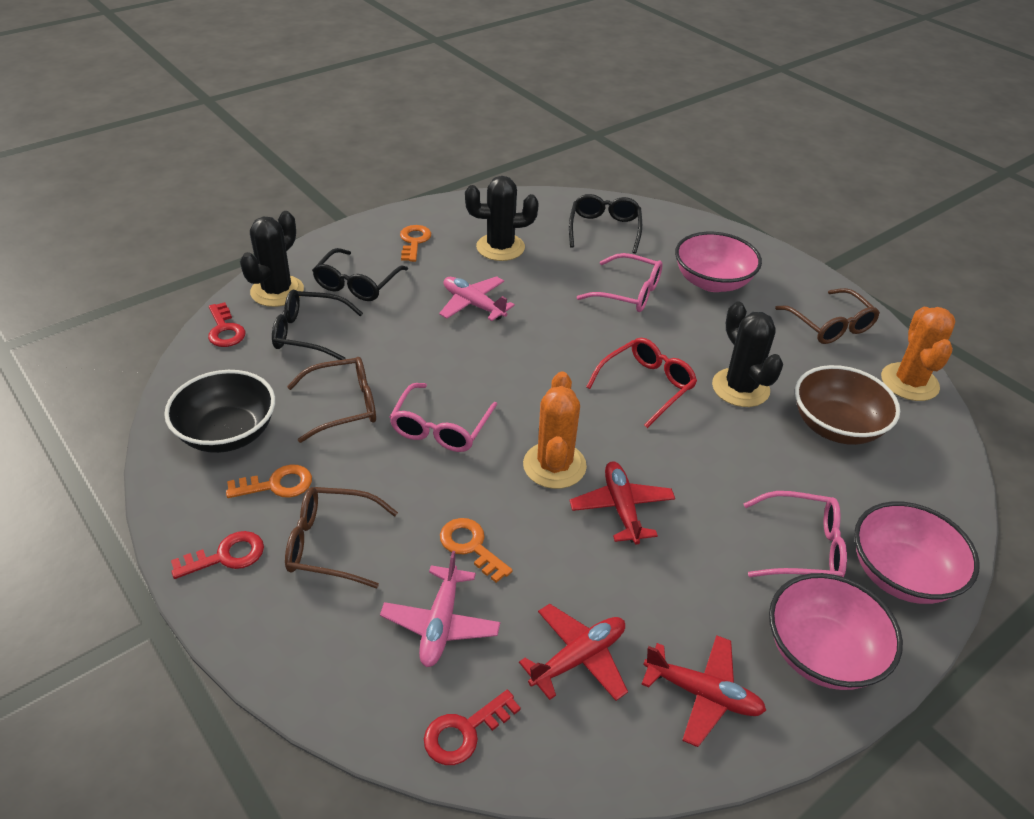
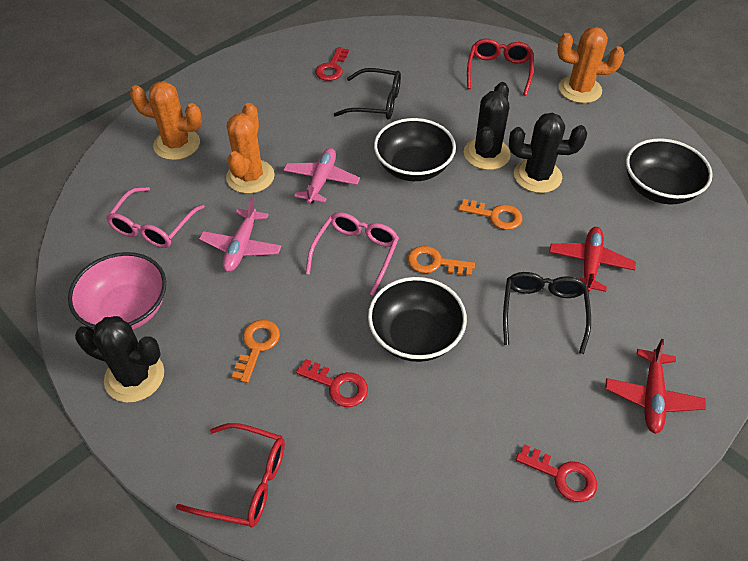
black bowl: 1 -> 3
black glasses: 3 -> 2
brown bowl: 1 -> 0
brown glasses: 3 -> 0
orange cactus: 2 -> 3
pink bowl: 3 -> 1
pink glasses: 3 -> 2
red glasses: 1 -> 2
red plane: 3 -> 2

